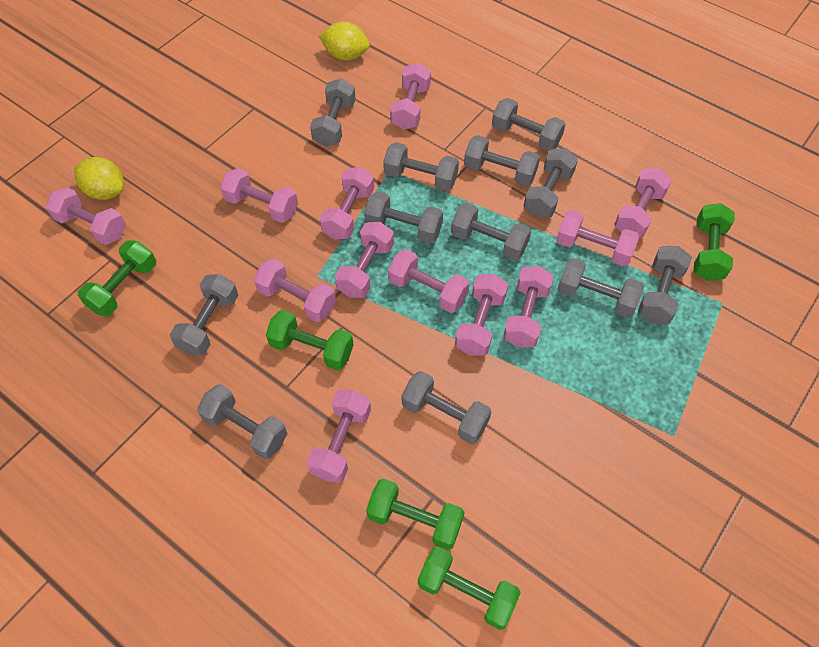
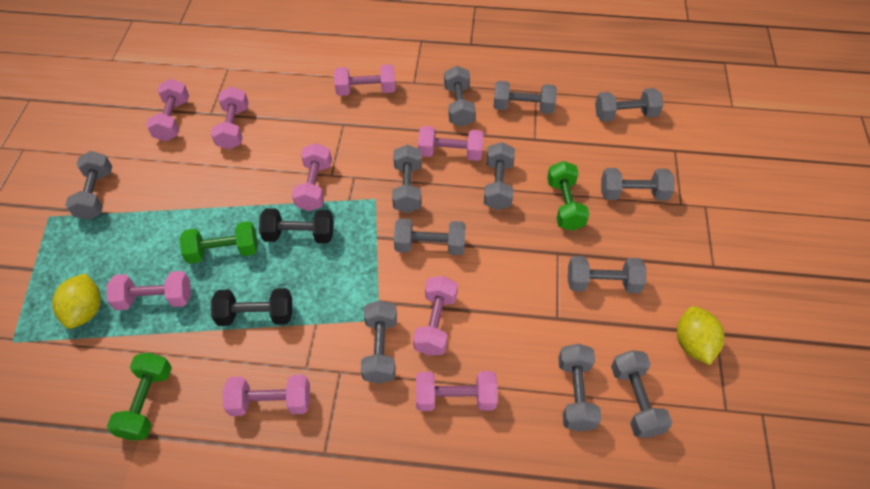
black dumbbell: 0 -> 2
green dumbbell: 5 -> 3
pink dumbbell: 12 -> 9

